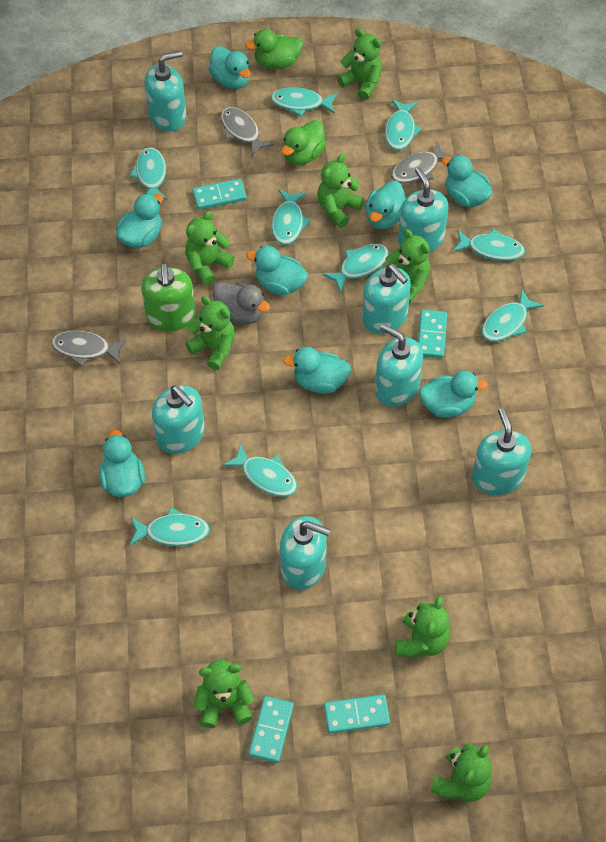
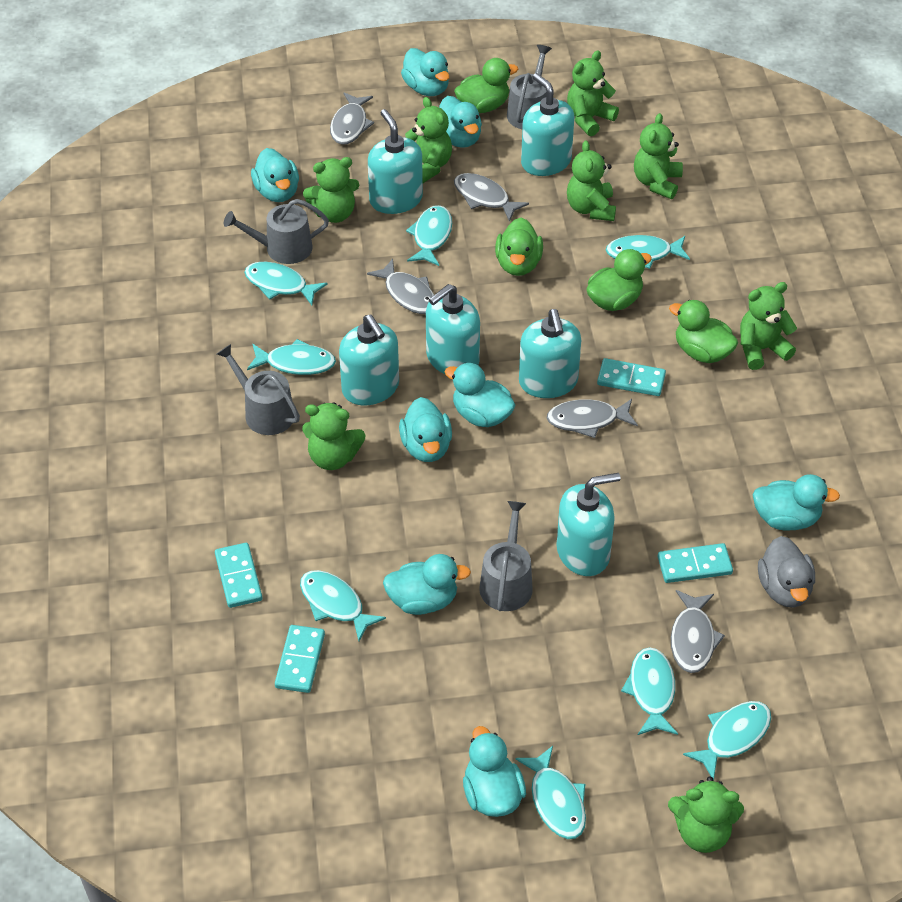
green duck: 2 -> 4
green soap dispenser: 1 -> 0
grey fish: 3 -> 5
grey watering can: 0 -> 4
turquoise fish: 9 -> 8
turquoise soap dispenser: 7 -> 6

